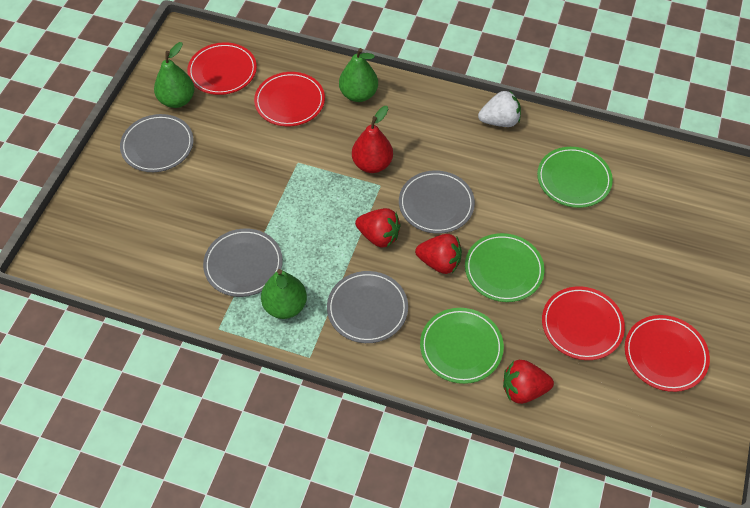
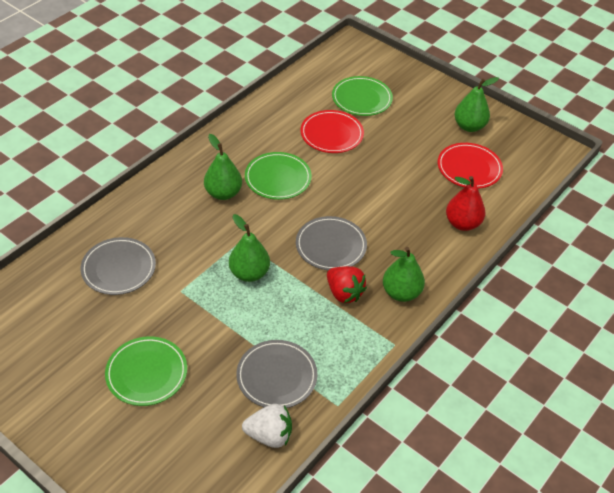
green pear: 3 -> 4
grey plate: 4 -> 3
red plate: 4 -> 2
red strawberry: 3 -> 1

